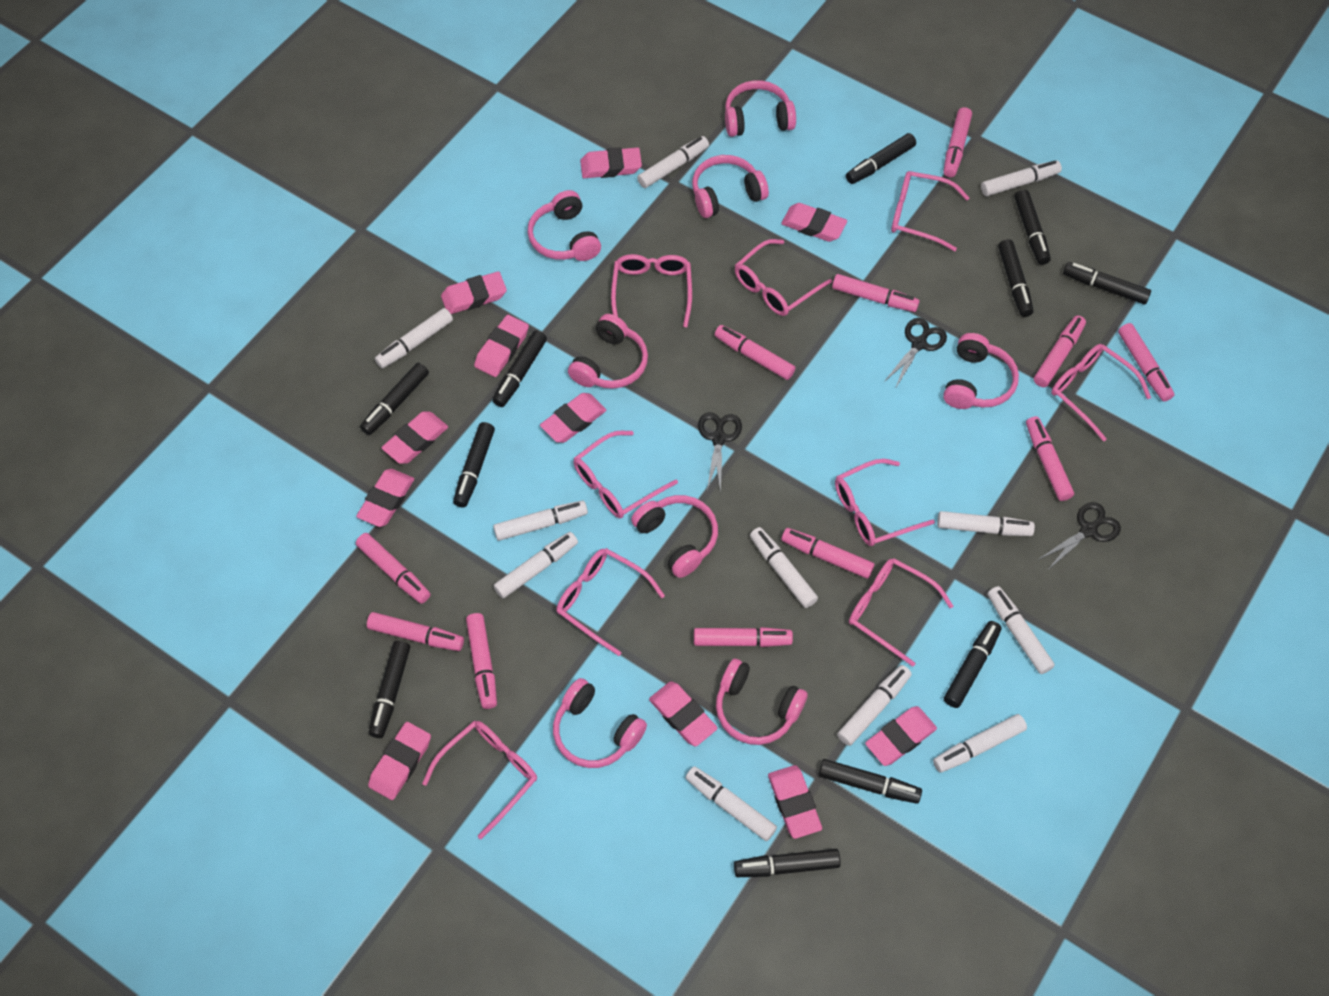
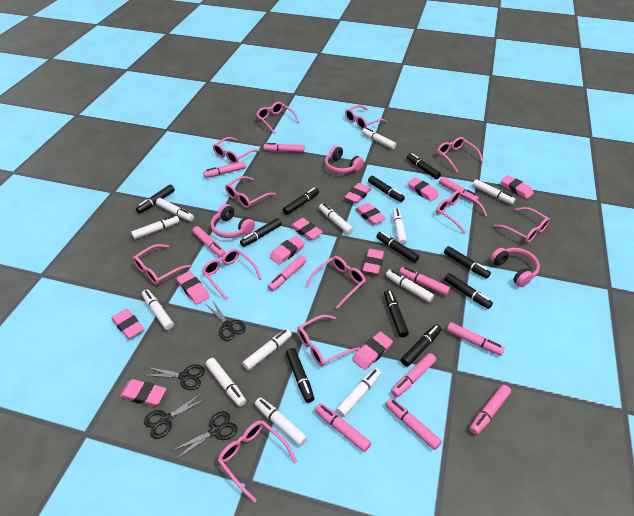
black scissors: 3 -> 4
pink glasses: 9 -> 12
pink headphones: 8 -> 3
white marker: 11 -> 12

